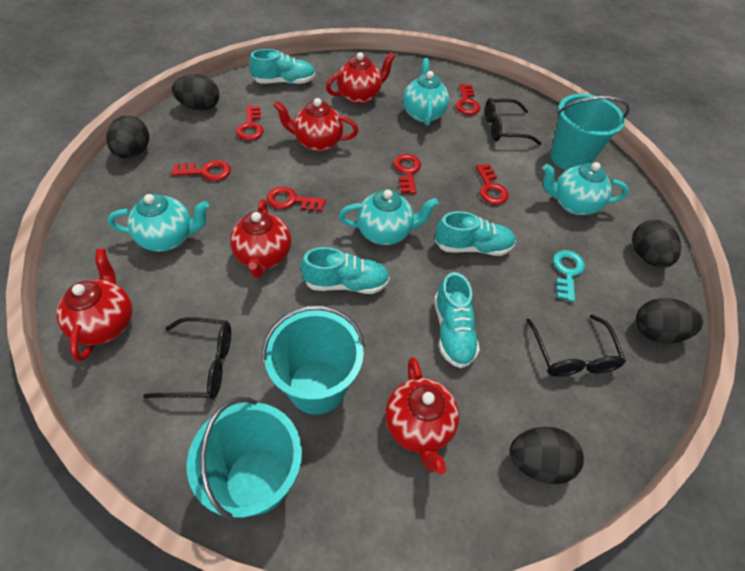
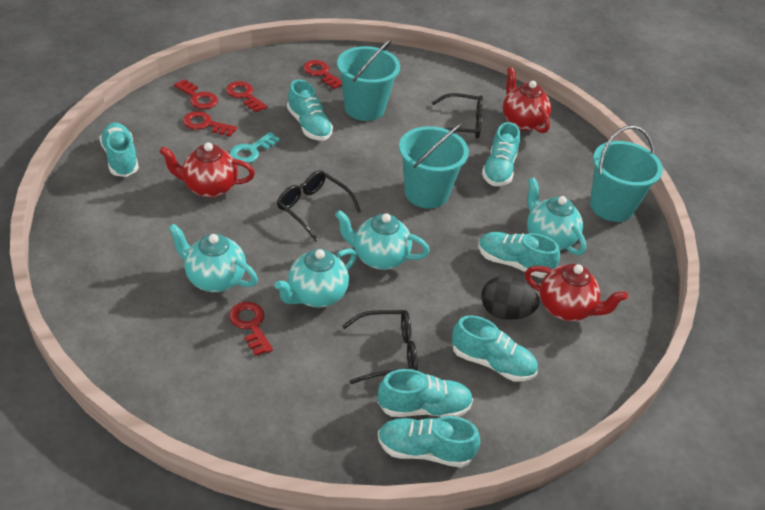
black egg: 5 -> 1
red key: 6 -> 5
red teapot: 5 -> 3
turquoise shoe: 4 -> 7

